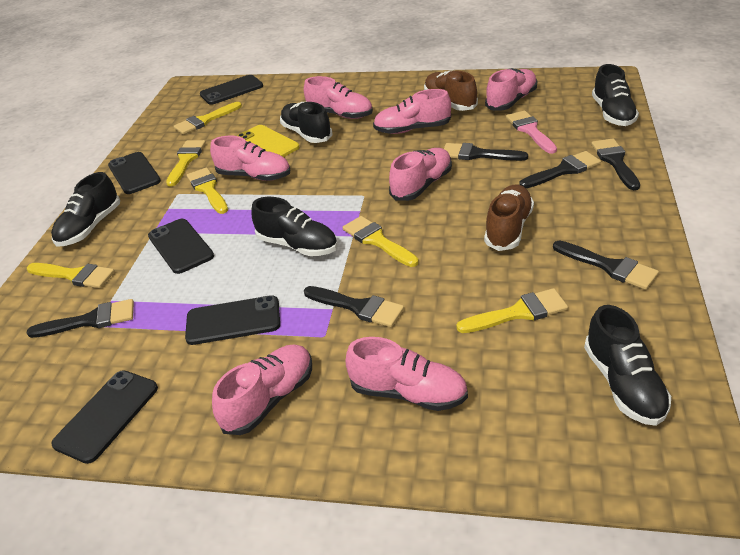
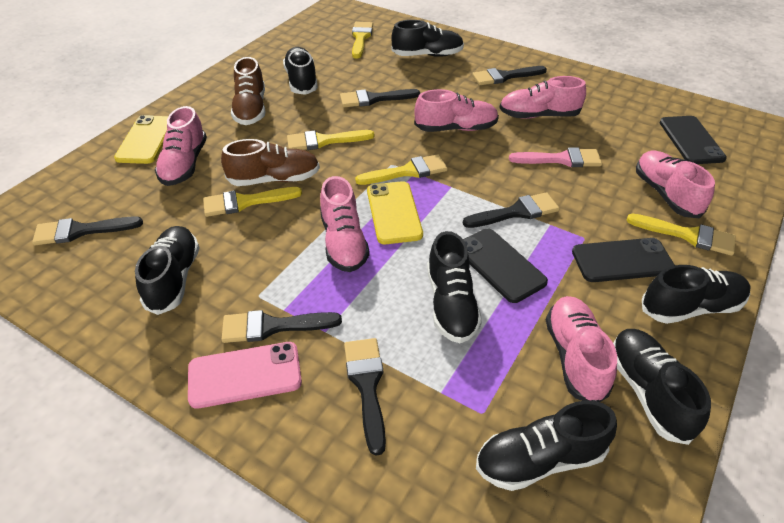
black phone: 5 -> 3
black shoe: 5 -> 7
pink phone: 0 -> 1
pink shoe: 7 -> 6
yellow brush: 6 -> 5
yellow phone: 1 -> 2

